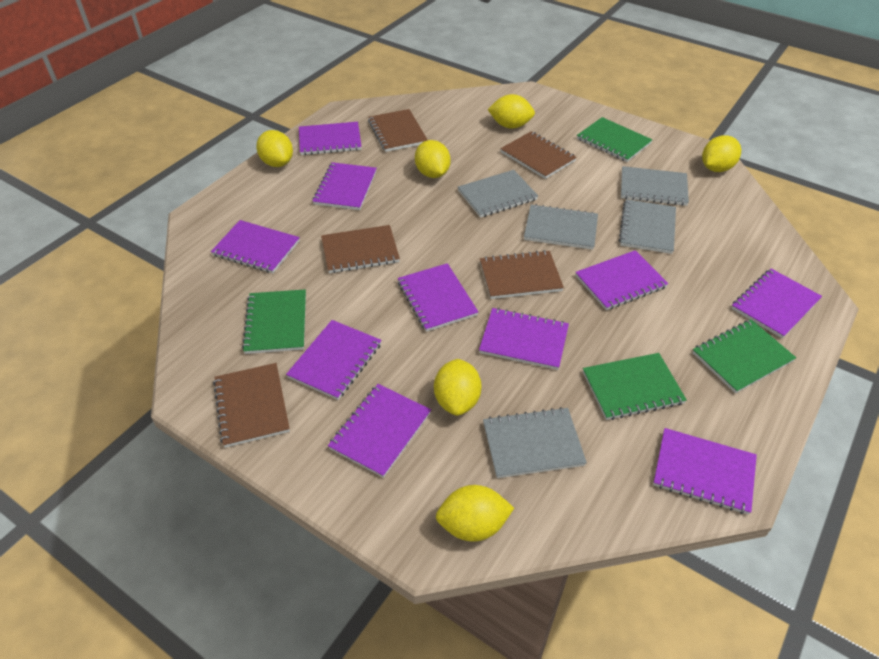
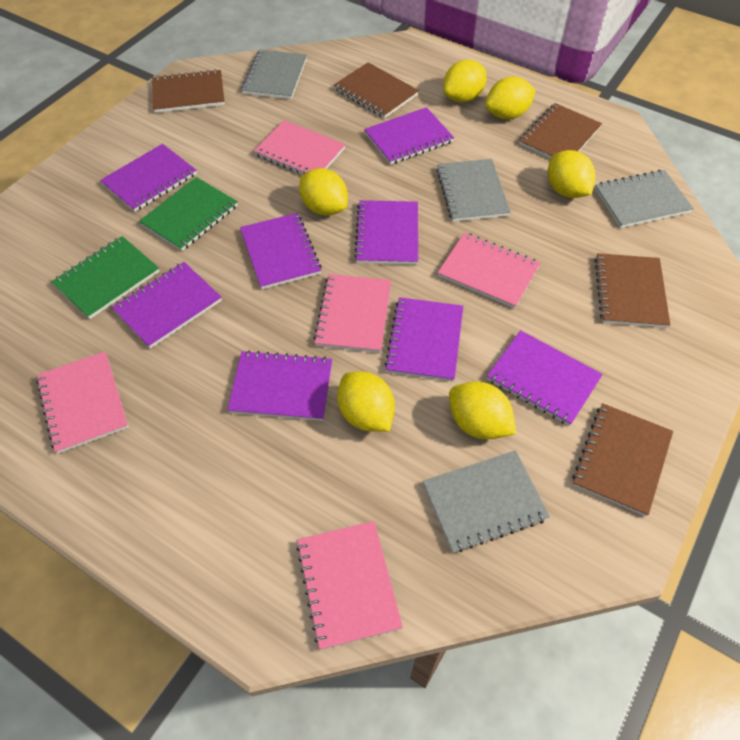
green notebook: 4 -> 2
grey notebook: 5 -> 4
pink notebook: 0 -> 5
purple notebook: 10 -> 8

